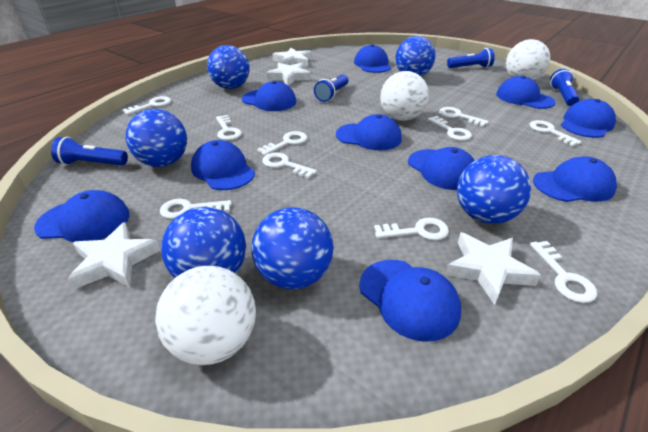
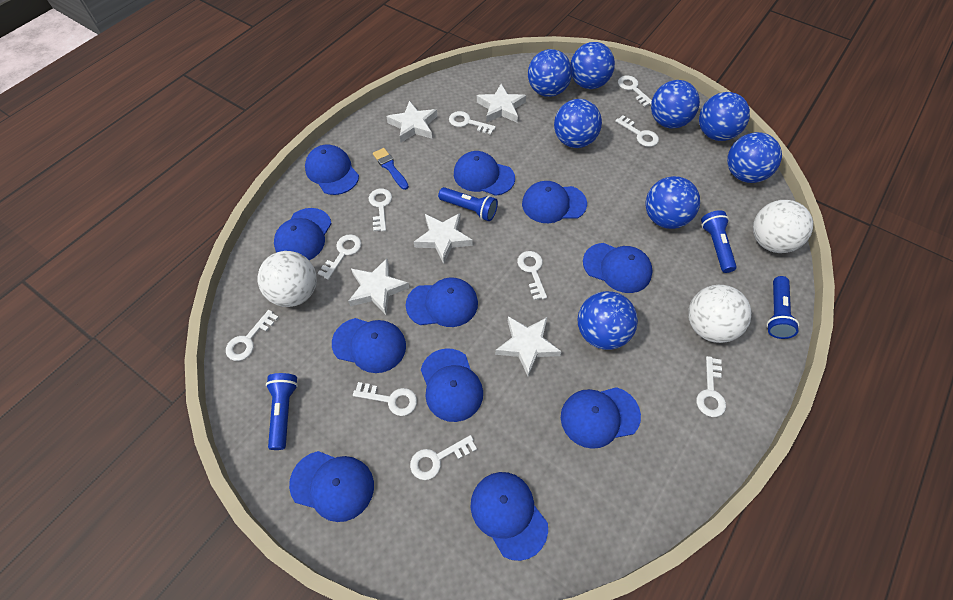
blue ball: 6 -> 8
blue brush: 0 -> 1
blue cap: 10 -> 11
white star: 4 -> 5

